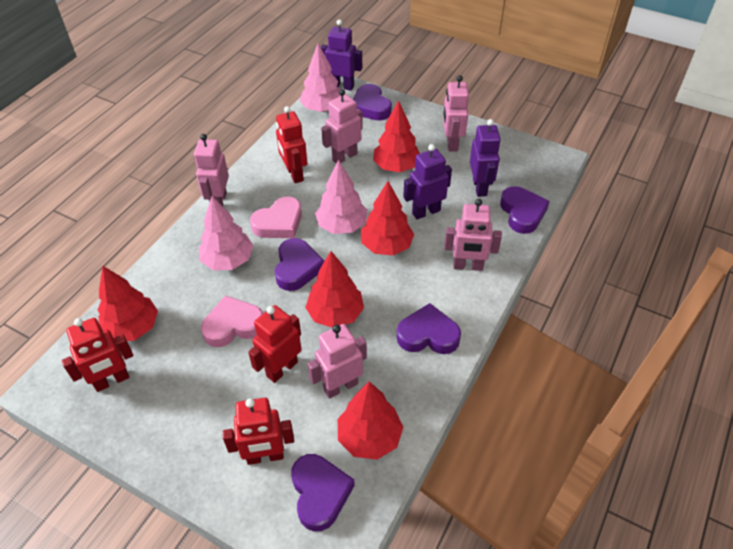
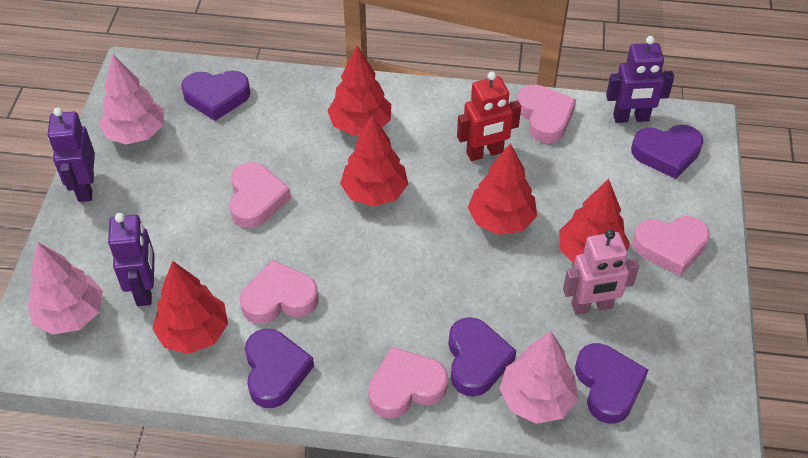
pink heart: 2 -> 5
pink robot: 5 -> 1
red robot: 4 -> 1

